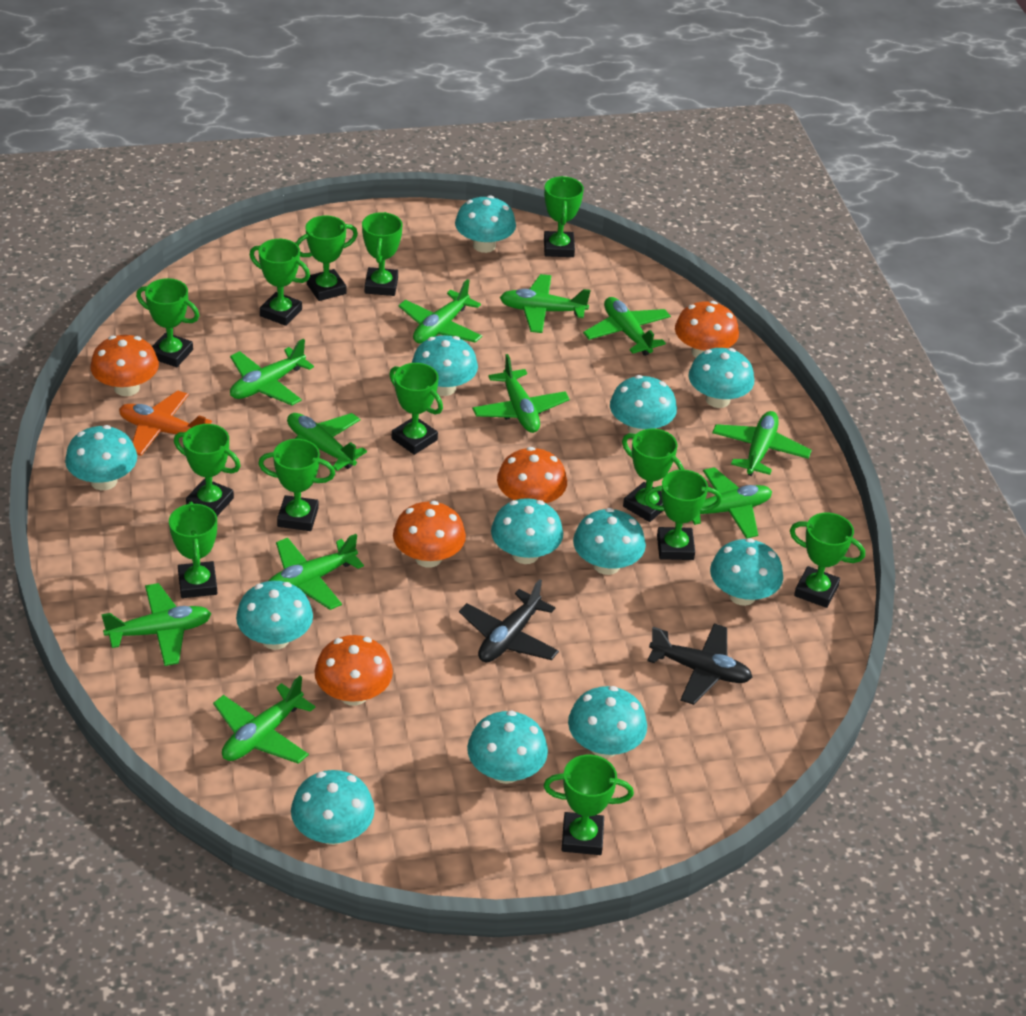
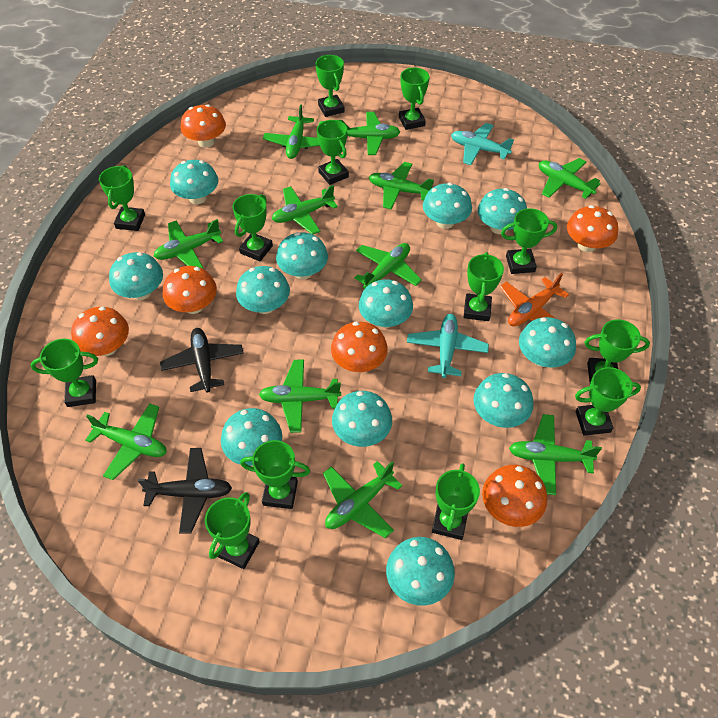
orange mushroom: 5 -> 6
turquoise plane: 0 -> 2

